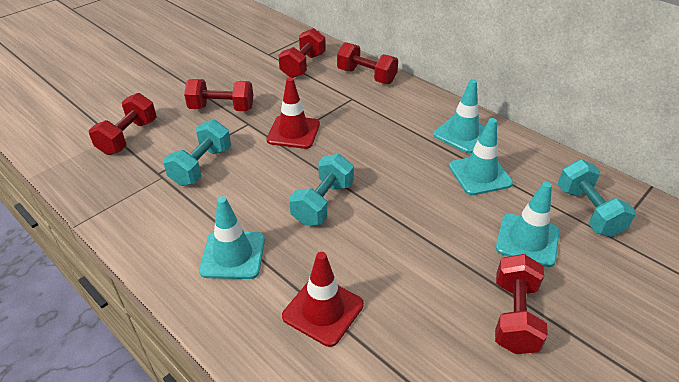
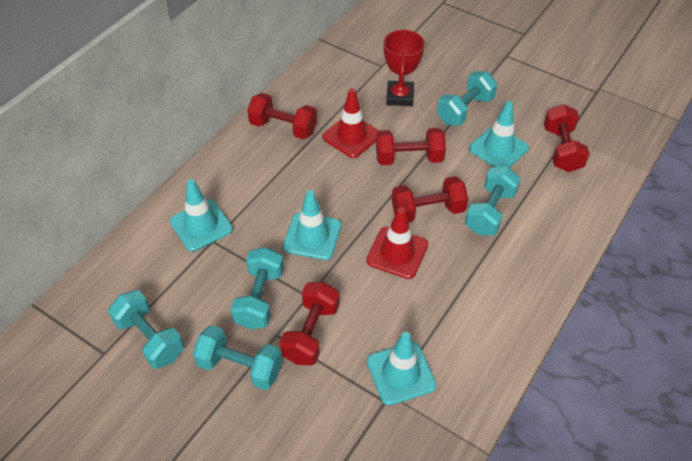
red trophy: 0 -> 1
turquoise dumbbell: 3 -> 5

